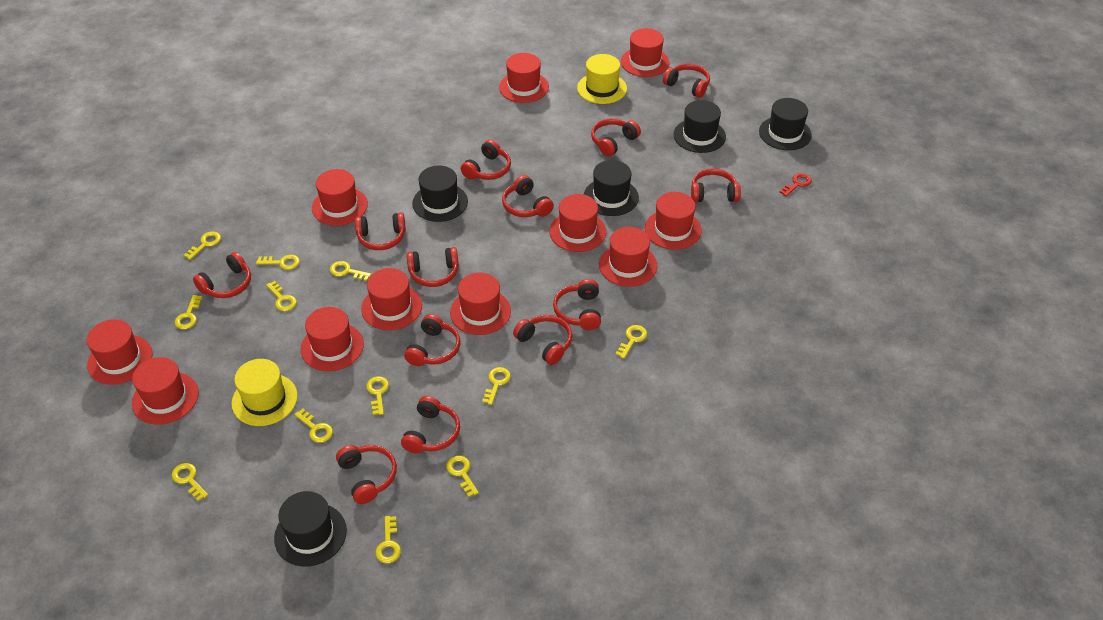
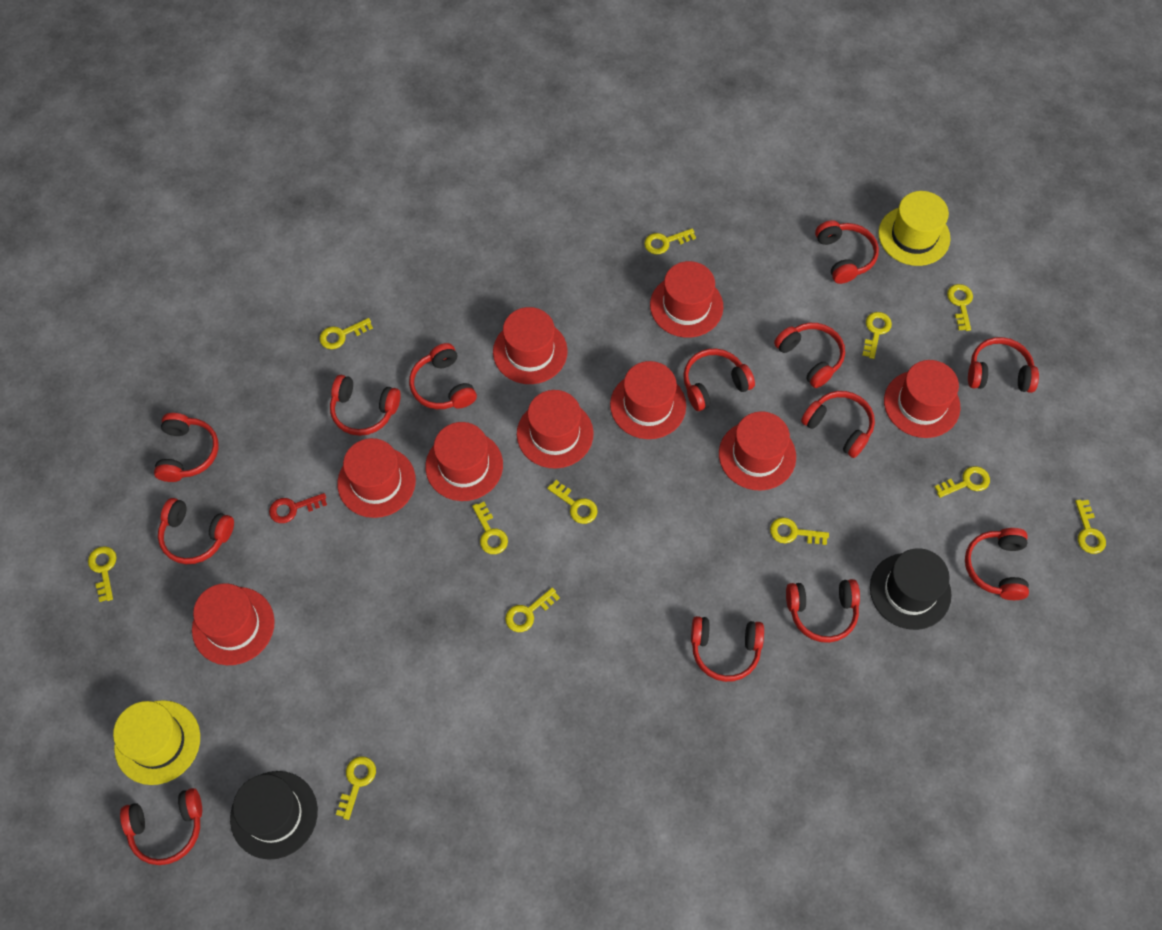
black hat: 5 -> 2
red hat: 11 -> 9

